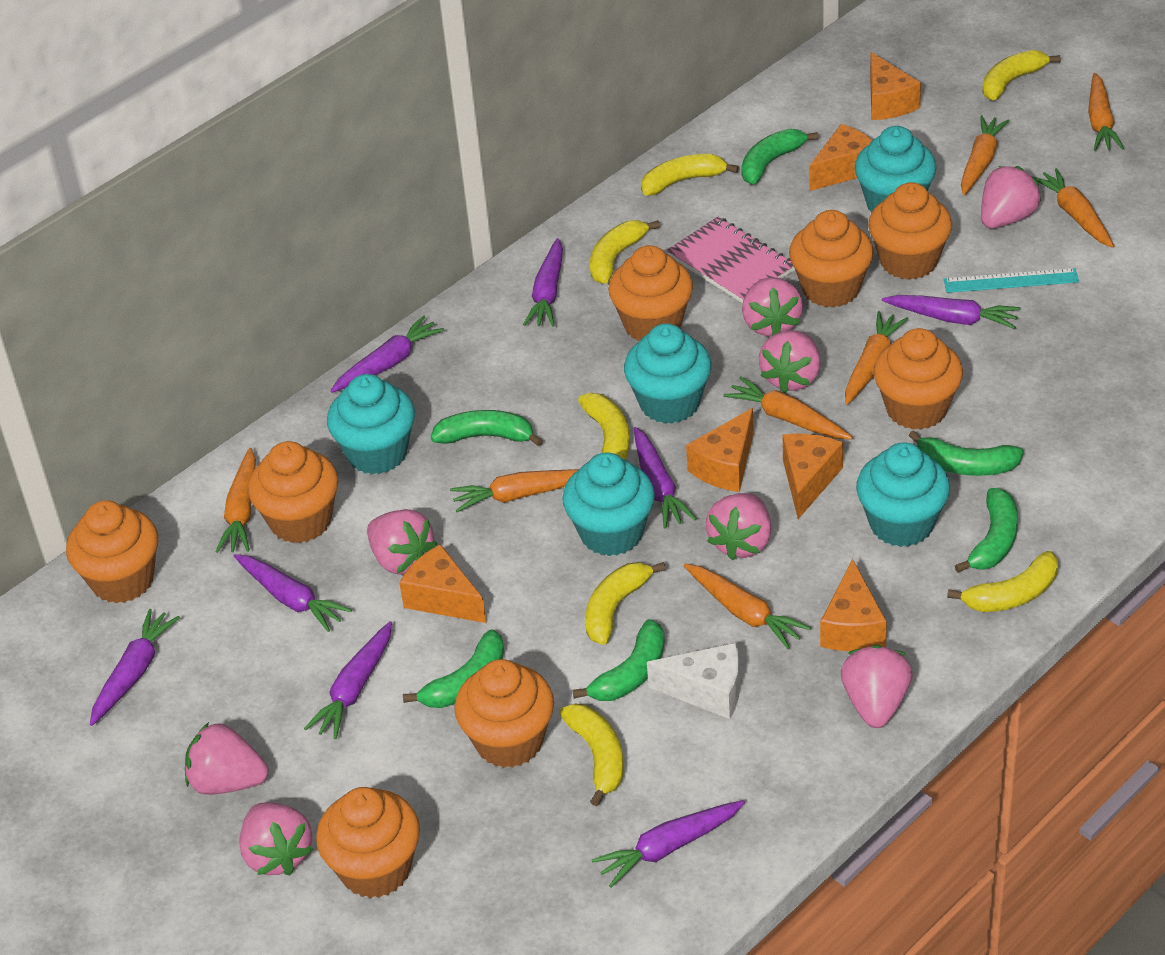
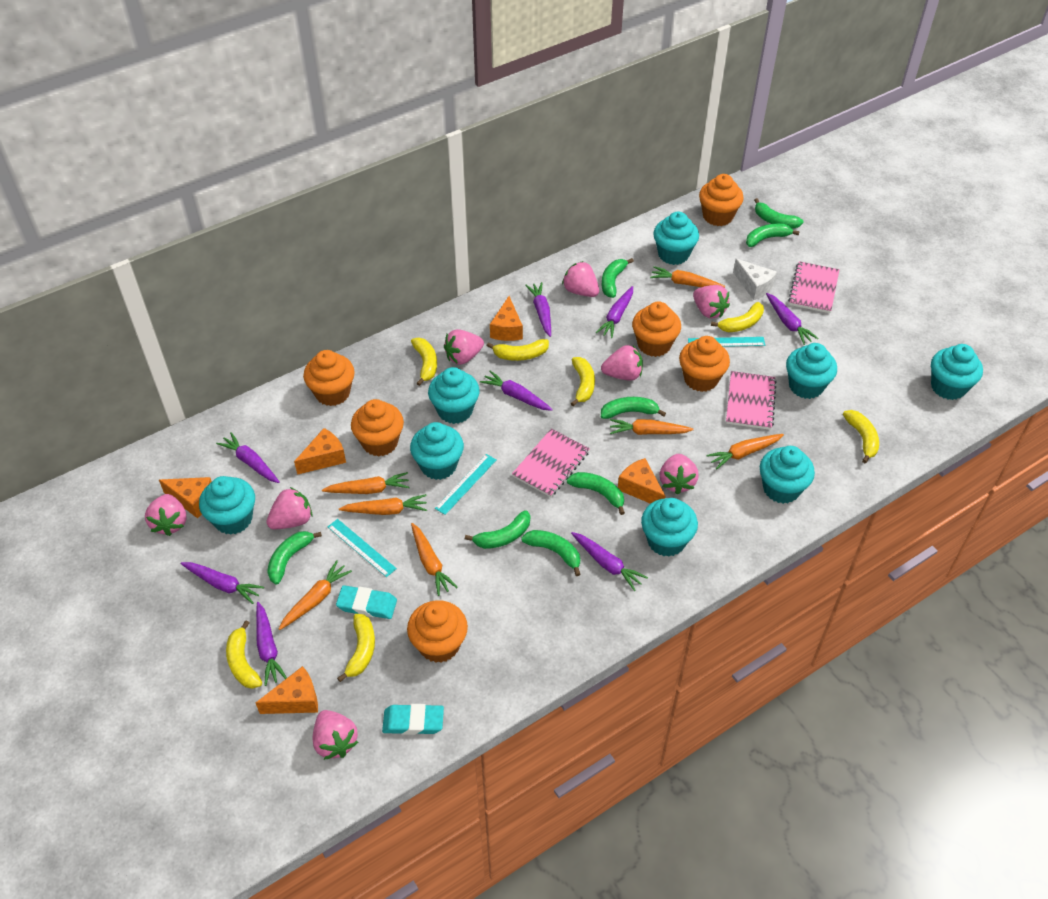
green banana: 6 -> 8
orange carrot: 8 -> 7
orange cheese: 6 -> 5
orange cupcake: 8 -> 6
pink notebook: 1 -> 3
turquoise cupcake: 5 -> 8
turquoise eraser: 0 -> 2
turquoise ruler: 1 -> 3

